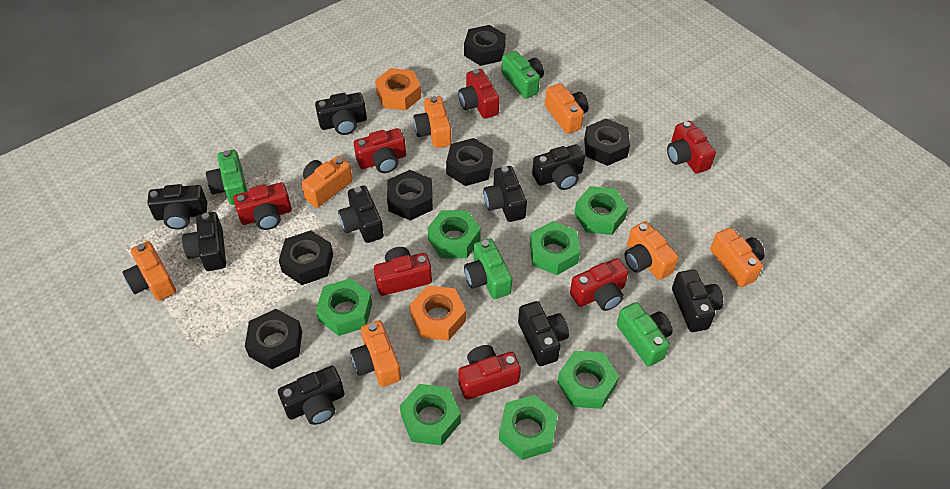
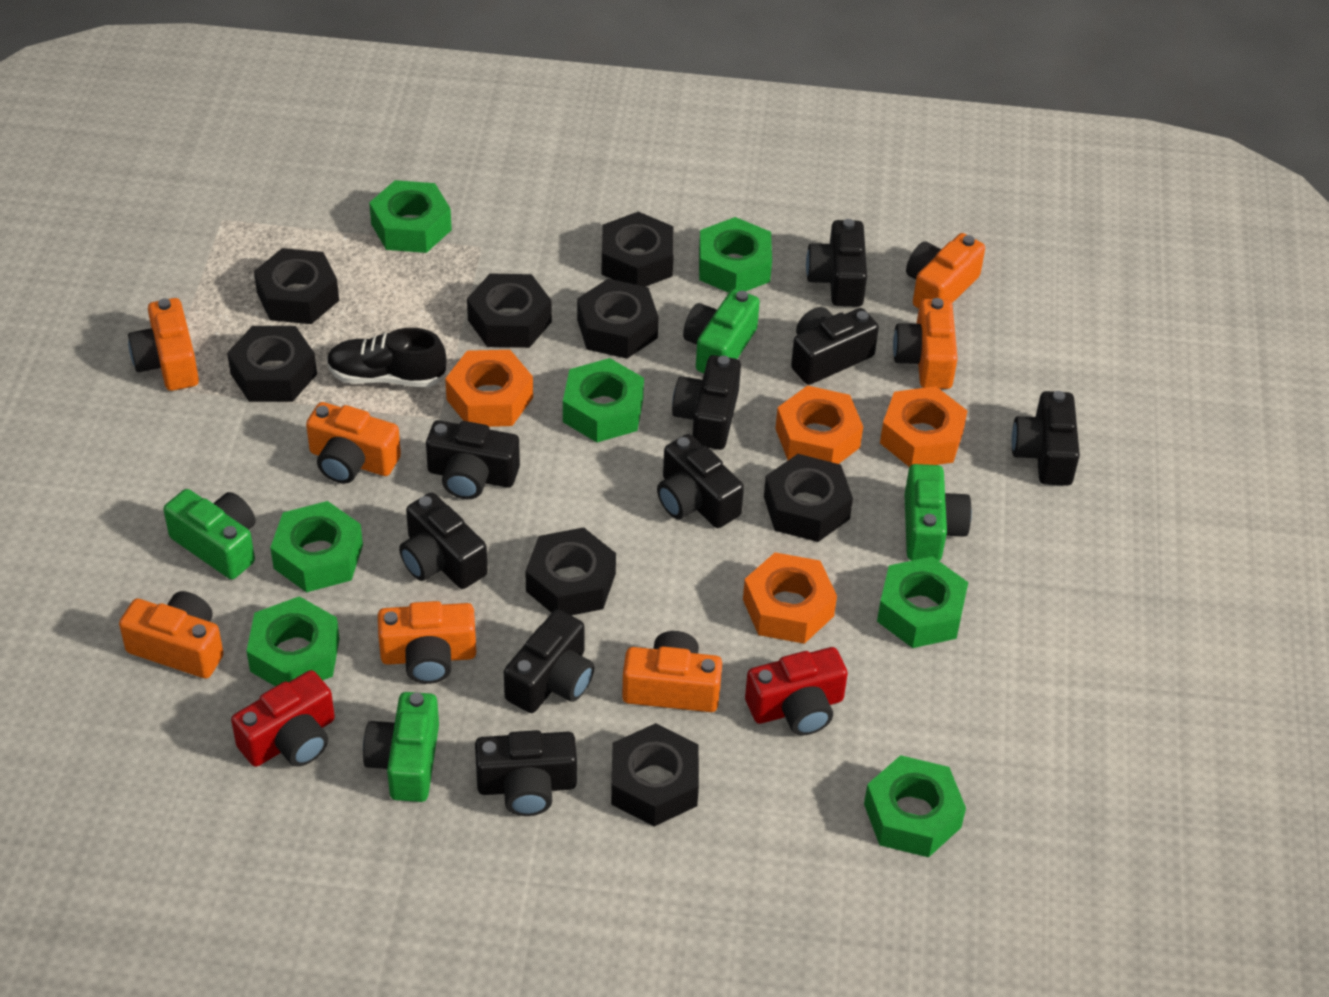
black nut: 6 -> 8
black shoe: 0 -> 1
orange nut: 2 -> 4
red camera: 7 -> 2

